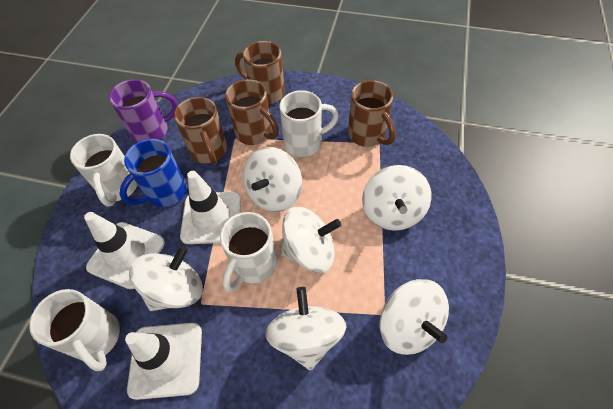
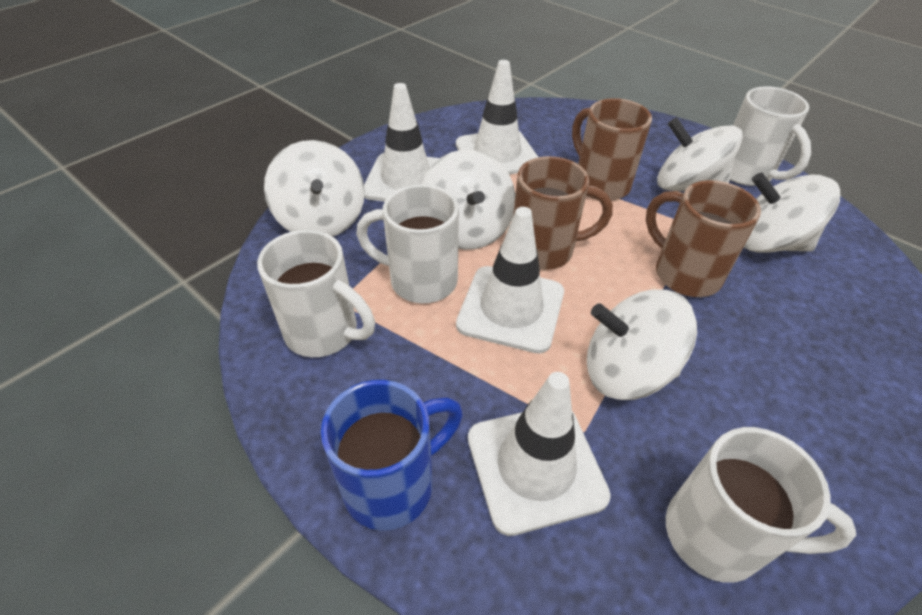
brown mug: 4 -> 3
purple mug: 1 -> 0
white spinning top: 6 -> 5
white traffic cone: 3 -> 4

